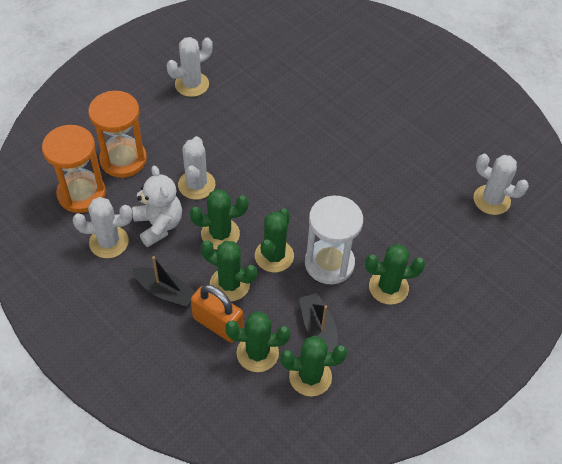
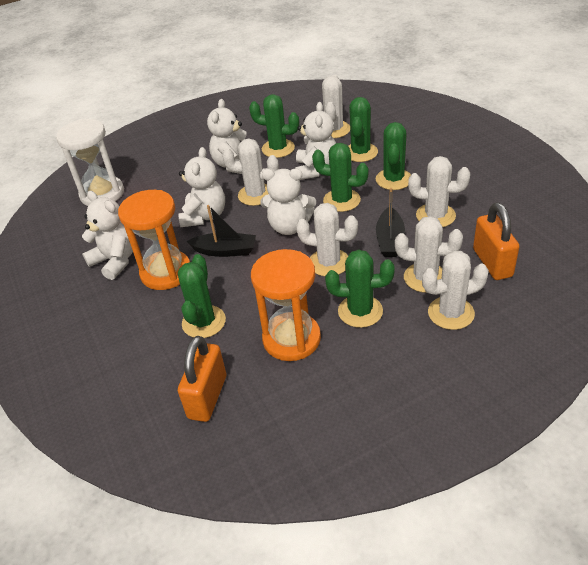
orange padlock: 1 -> 2
white cactus: 4 -> 6
white teddy bear: 1 -> 5

